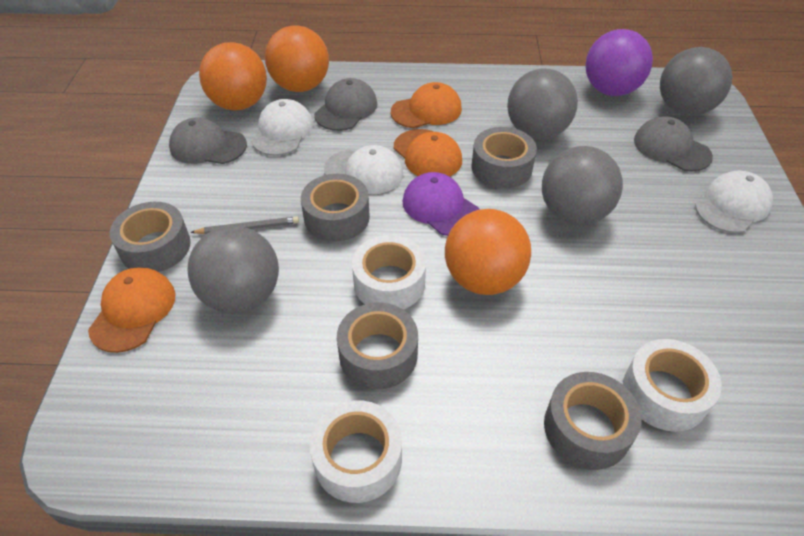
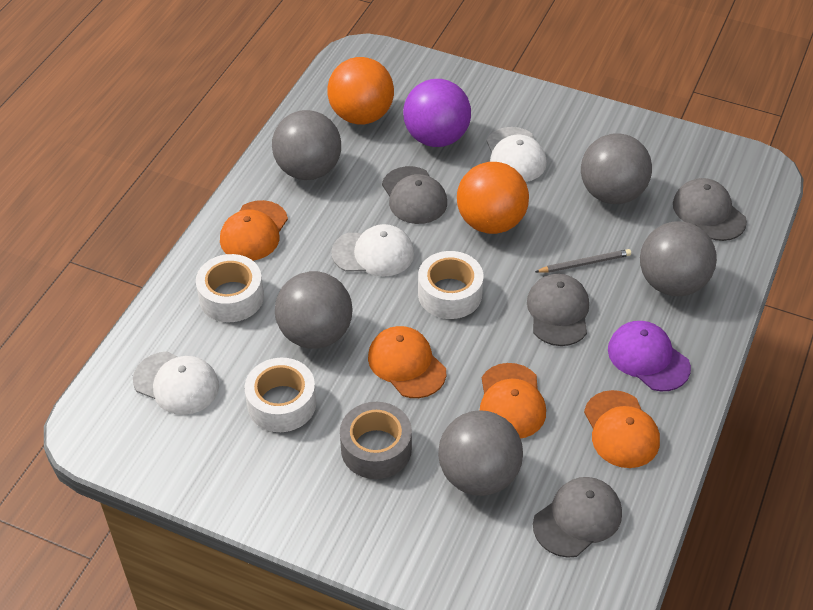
grey ball: 4 -> 5
grey cap: 3 -> 4
grey tape: 5 -> 1
orange ball: 3 -> 2
orange cap: 3 -> 4

